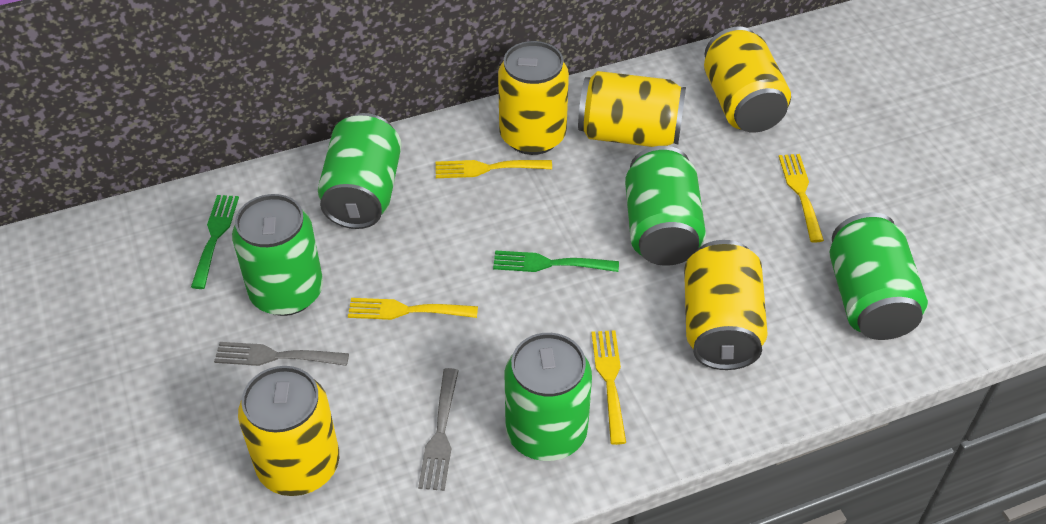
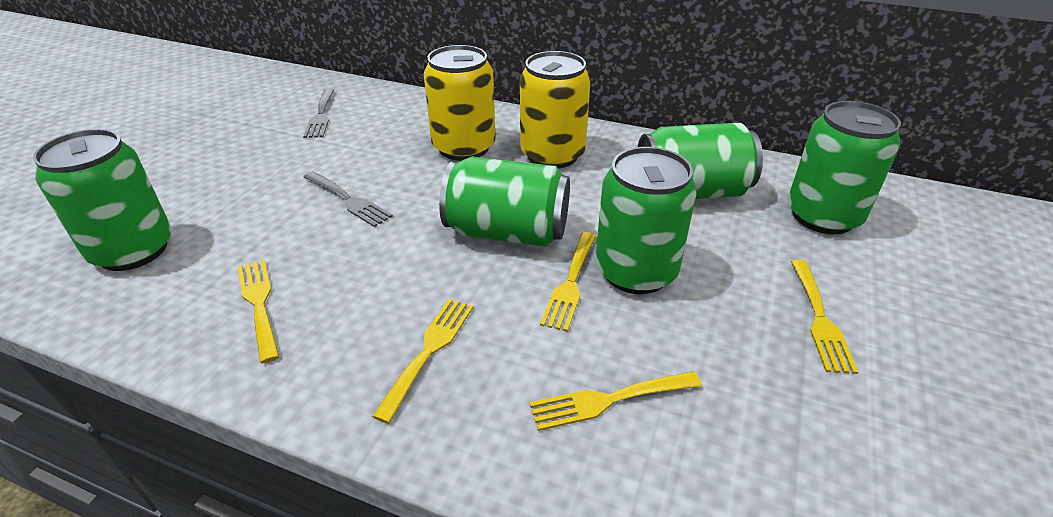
green fork: 2 -> 0
yellow can: 5 -> 2
yellow fork: 4 -> 5

